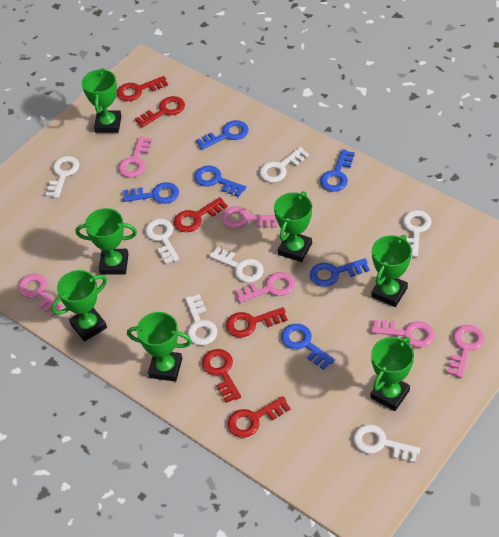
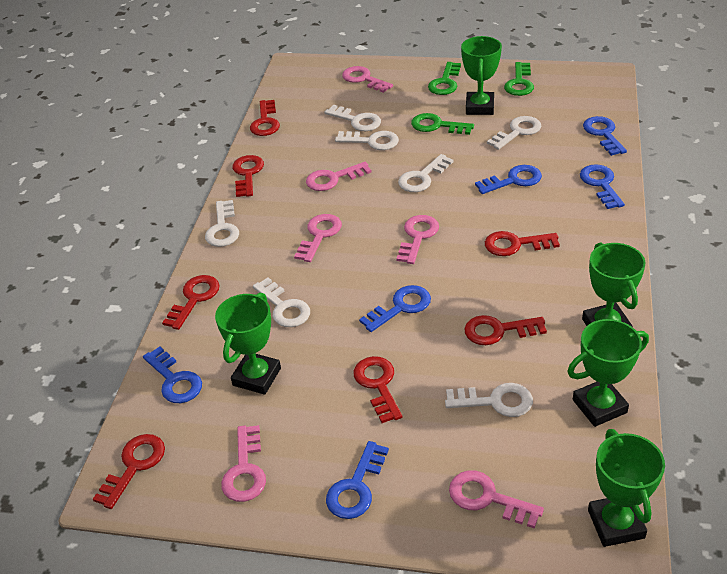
green key: 0 -> 3
green trophy: 7 -> 5
red key: 6 -> 7

